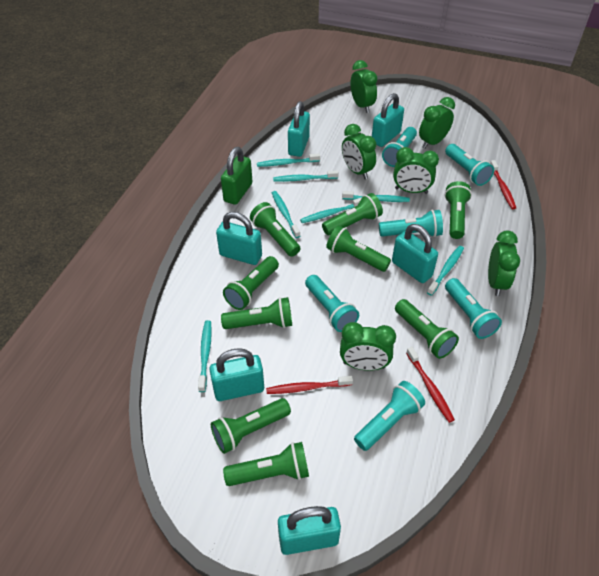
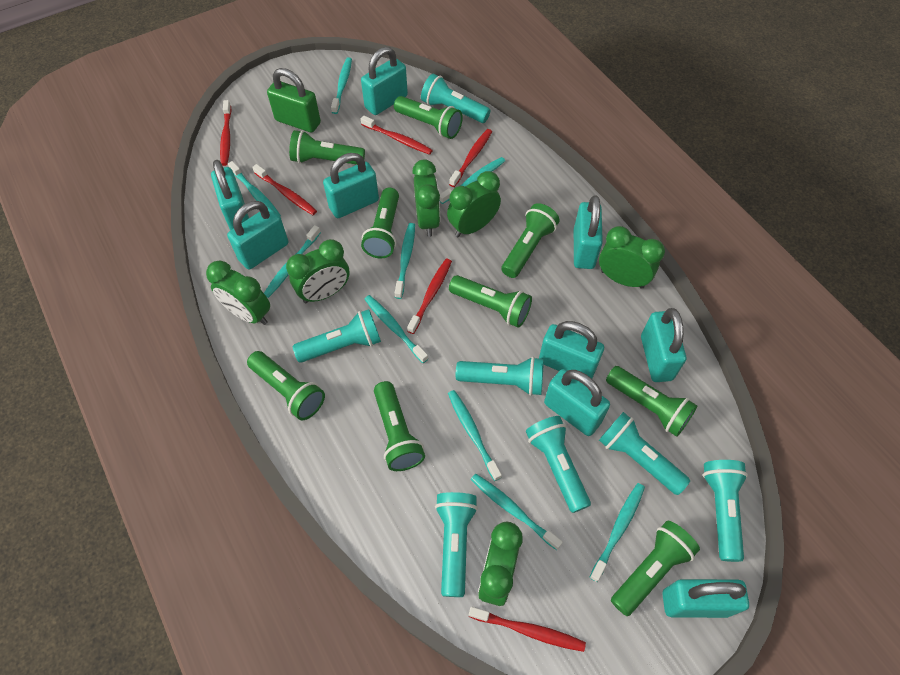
red toothbrush: 3 -> 6
turquoise flashlight: 6 -> 7
turquoise padlock: 6 -> 9
turquoise toothbrush: 7 -> 9

